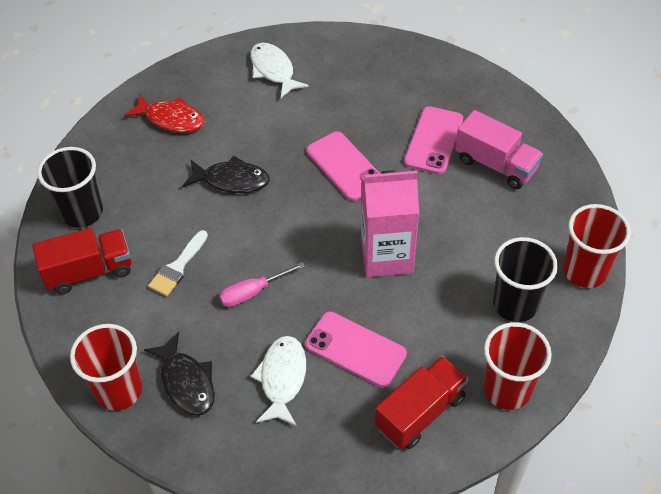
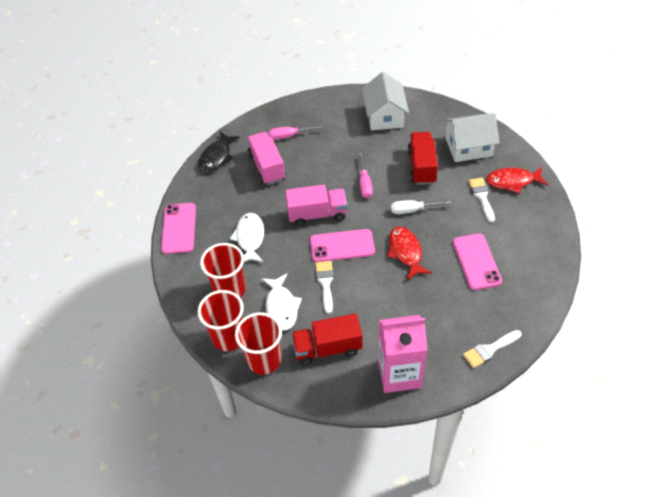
black cup: 2 -> 0
black fish: 2 -> 1
pink screwdriver: 1 -> 2
pink truck: 1 -> 2
red fish: 1 -> 2
white brush: 1 -> 3
white house: 0 -> 2
white screwdriver: 0 -> 1

